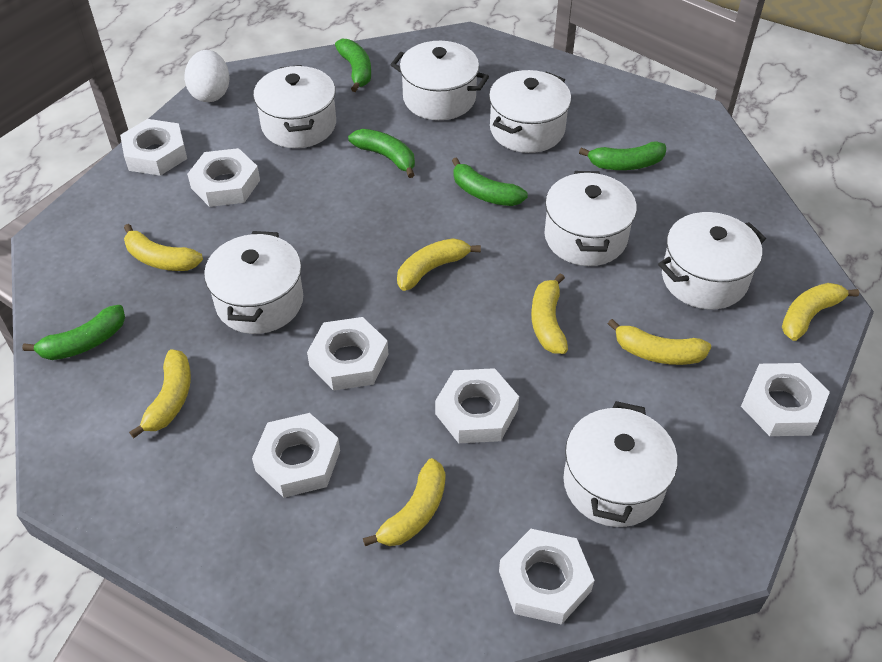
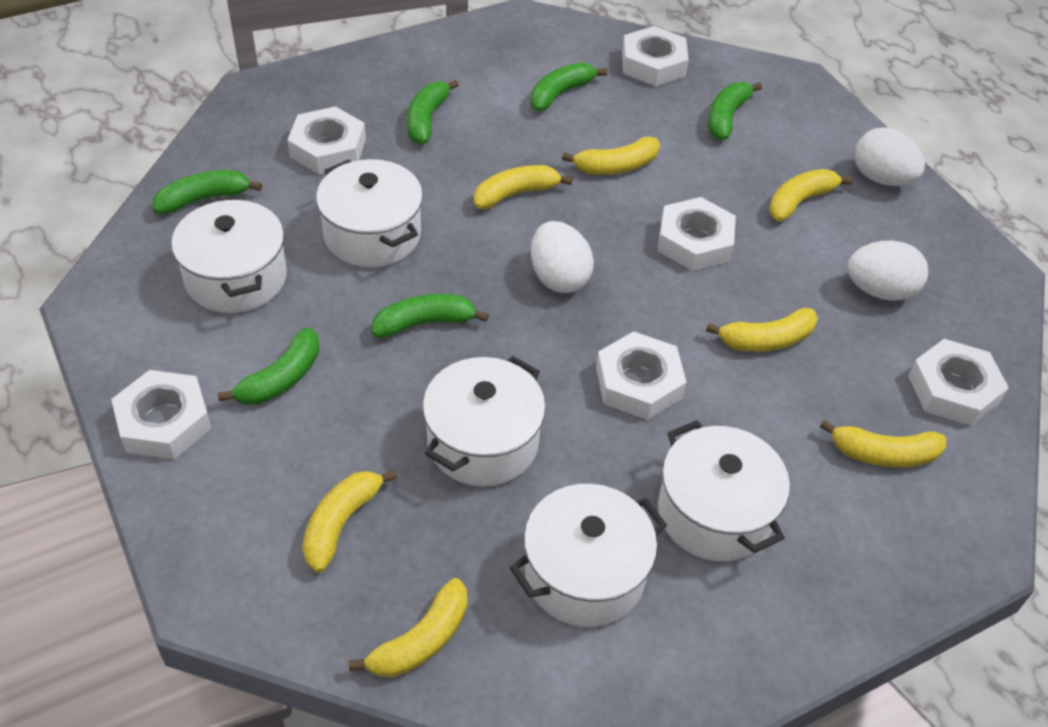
green banana: 5 -> 6
white egg: 1 -> 3
white nut: 7 -> 6
white pot: 7 -> 5

